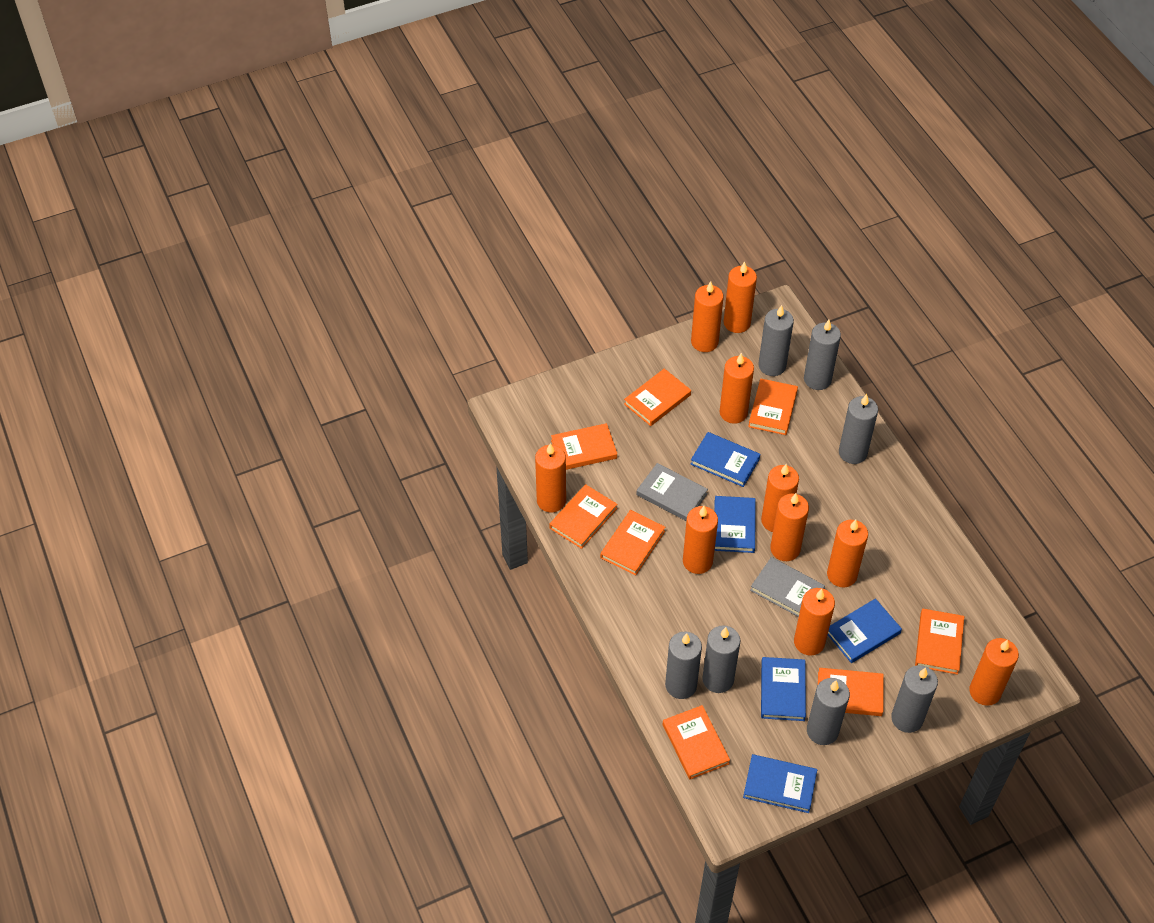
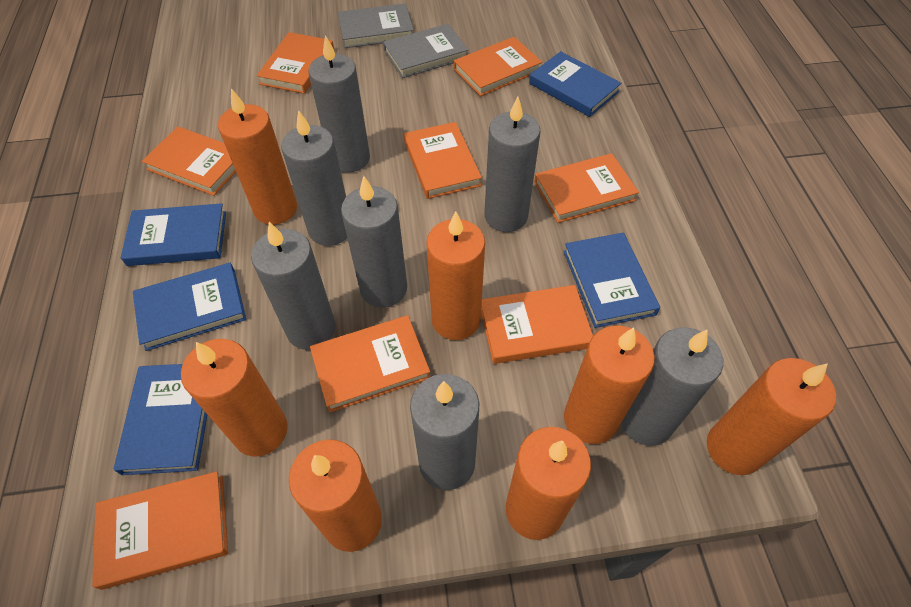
orange candle: 10 -> 7

